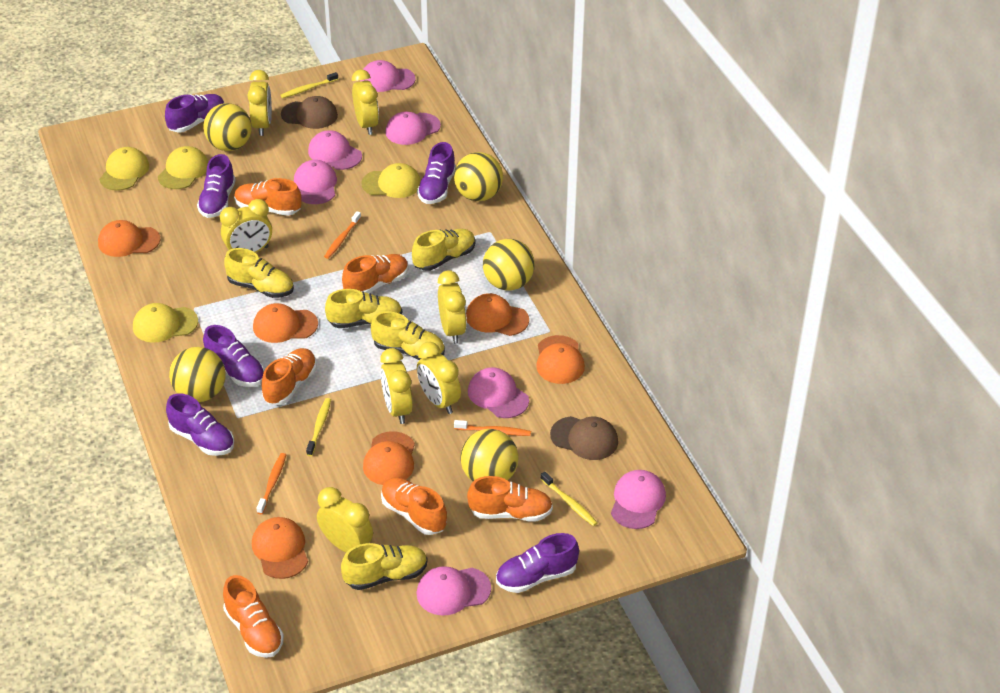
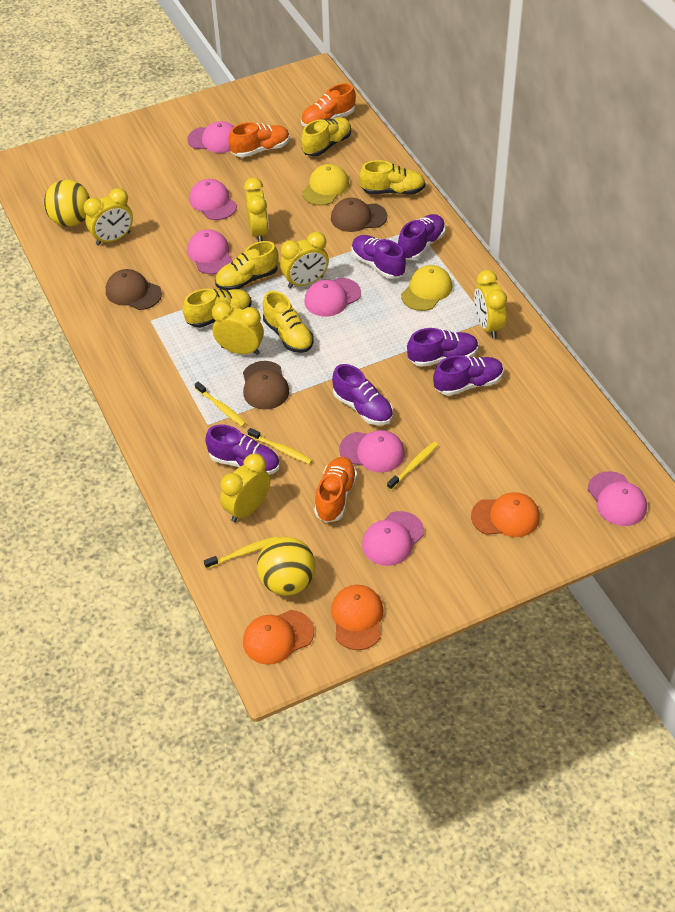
brown cap: 2 -> 3
orange cap: 6 -> 3
orange shoe: 6 -> 3
orange toothbrush: 3 -> 0
yellow ball: 5 -> 2
yellow cap: 4 -> 2
yellow clock: 7 -> 6
yellow toothbrush: 3 -> 4

